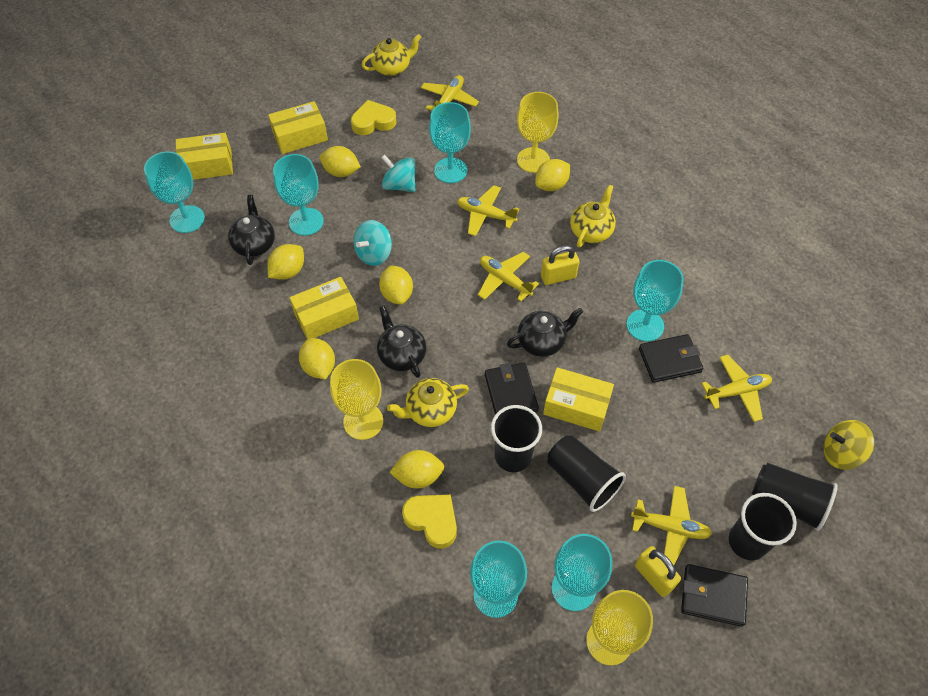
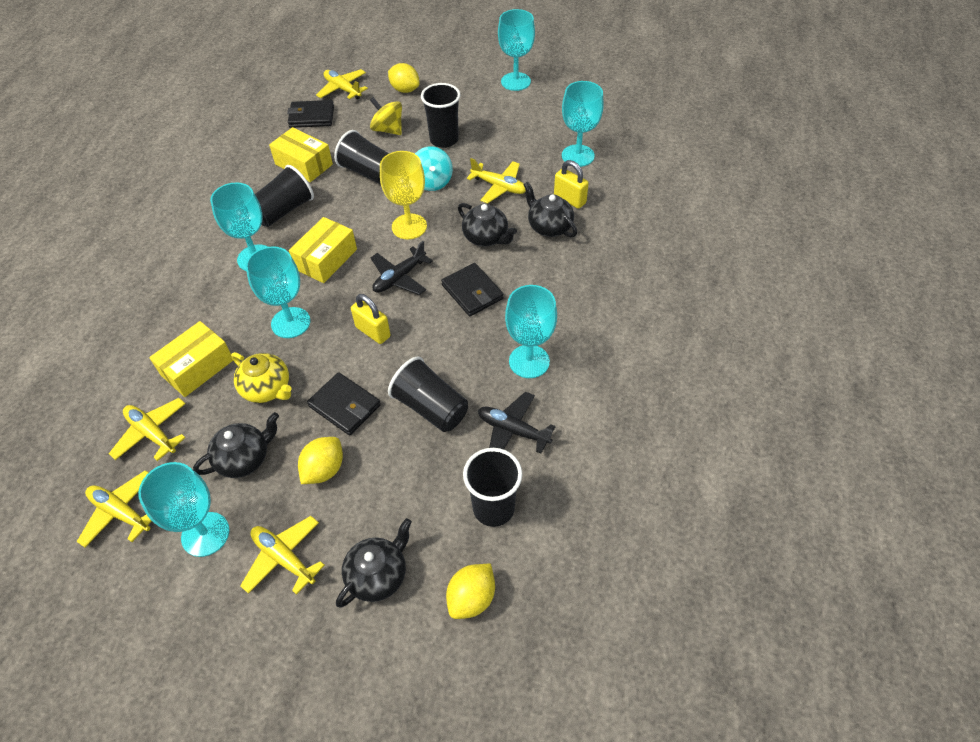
black cup: 4 -> 5
black plane: 0 -> 2
black teapot: 3 -> 4
turquoise spinning top: 2 -> 1
yellow box: 4 -> 3
yellow goblet: 3 -> 1
yellow heart: 2 -> 0
yellow lemon: 6 -> 3
yellow teapot: 3 -> 1

